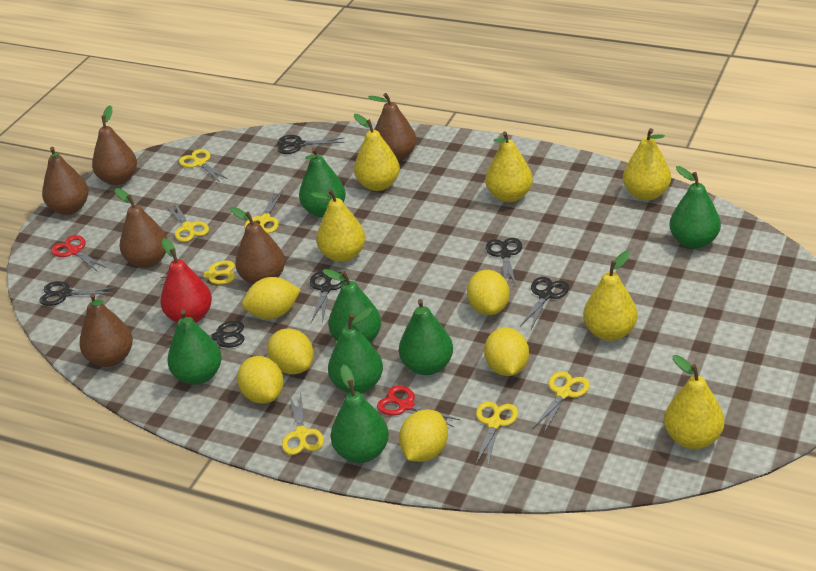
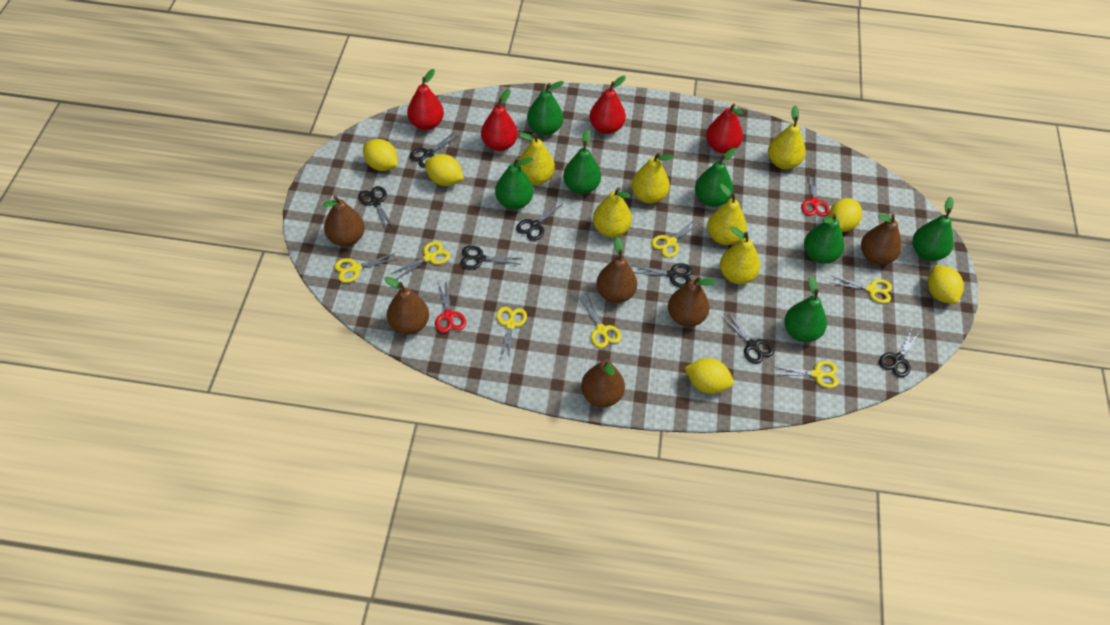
black scissors: 6 -> 7
red pear: 1 -> 4
yellow lemon: 6 -> 5

